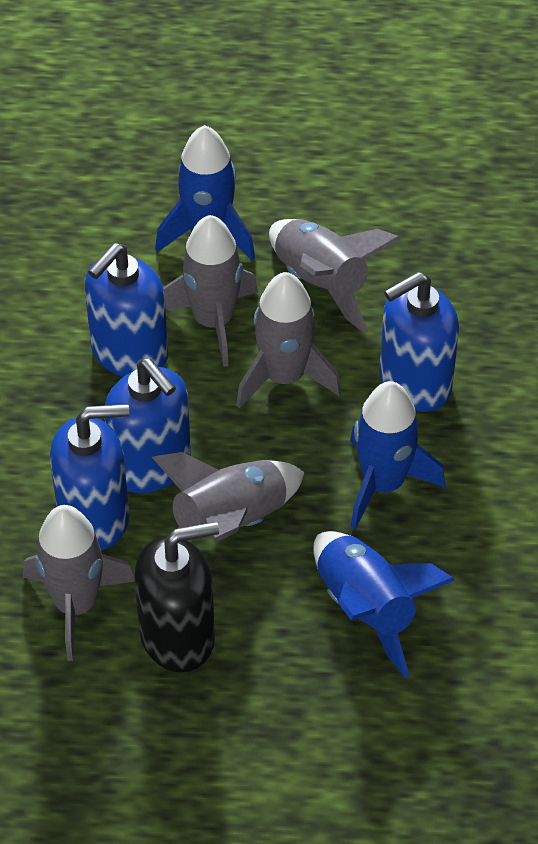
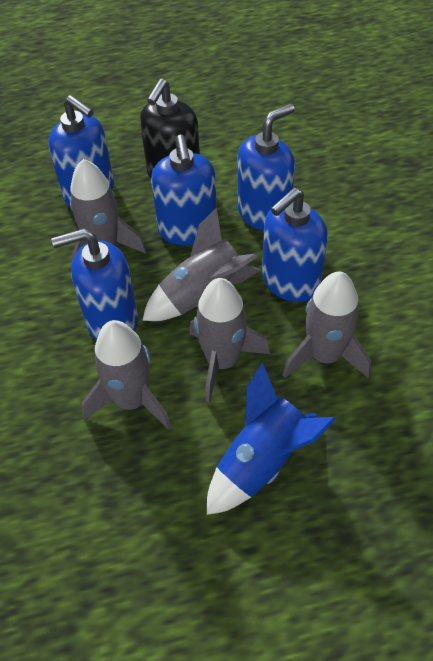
blue rocket: 3 -> 1
blue soap dispenser: 4 -> 5

